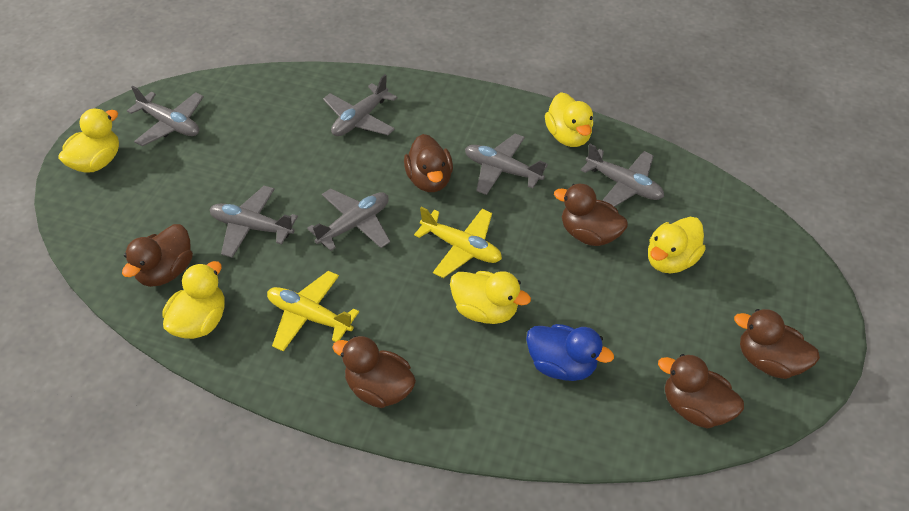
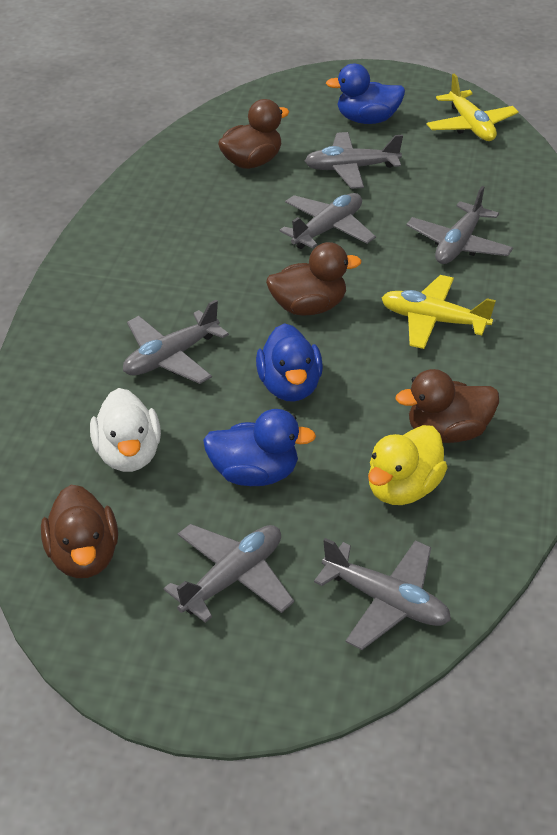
blue duck: 1 -> 3
brown duck: 6 -> 4
white duck: 0 -> 1
yellow duck: 5 -> 1

